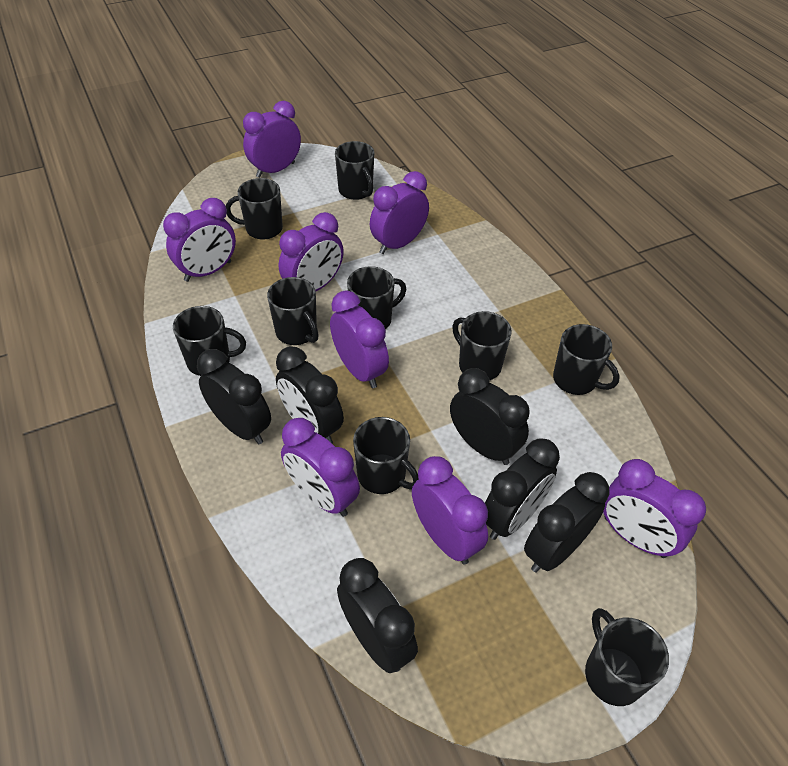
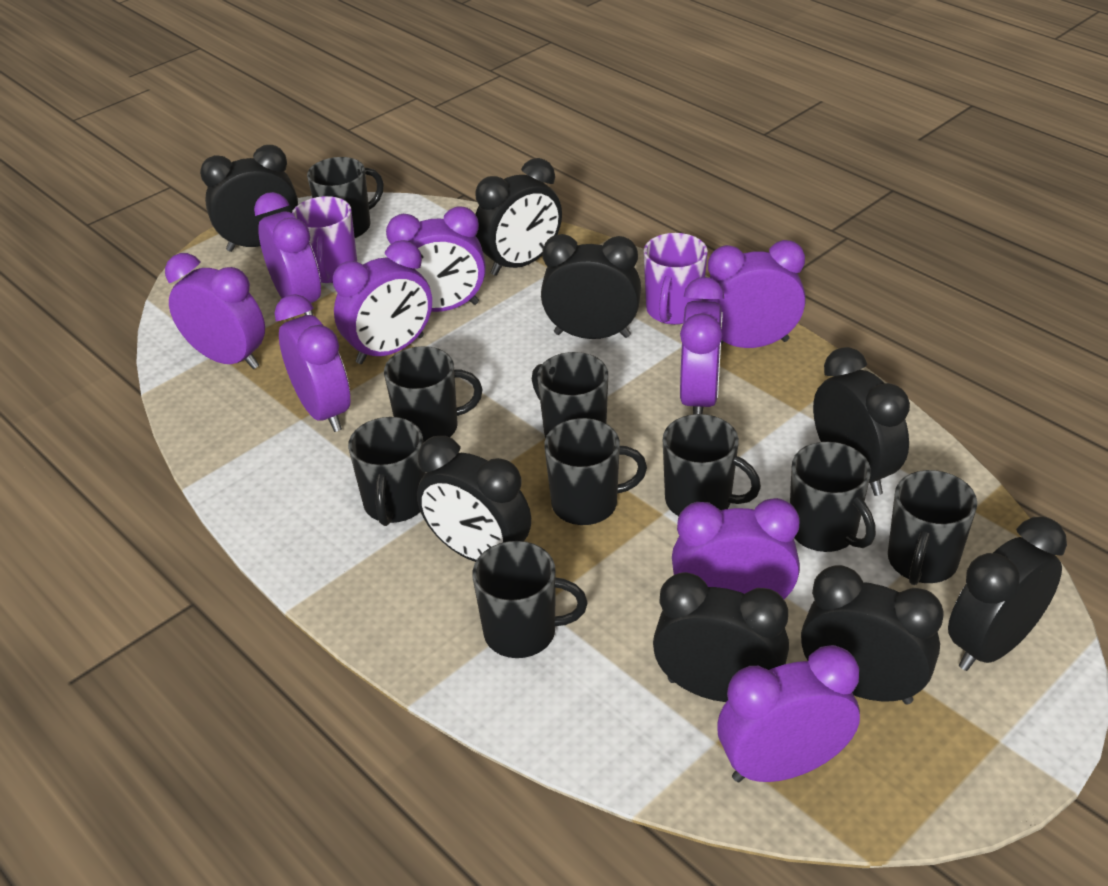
black clock: 6 -> 8
purple clock: 8 -> 9
purple mug: 0 -> 2

